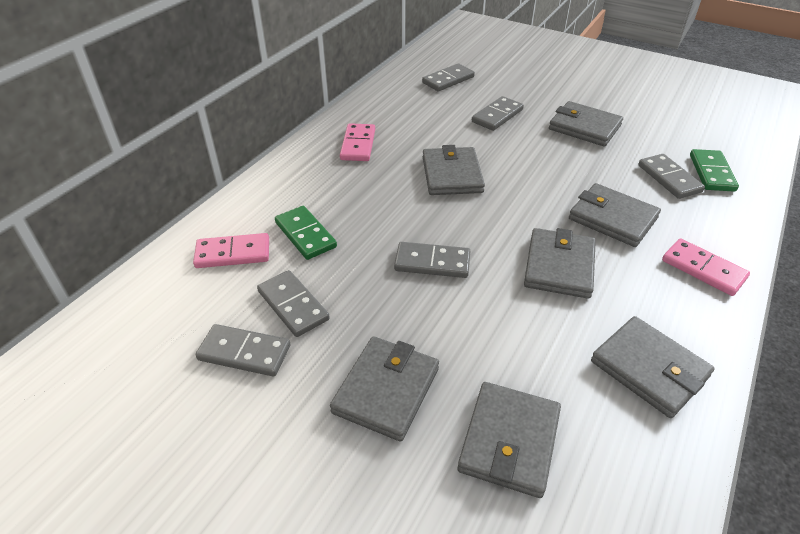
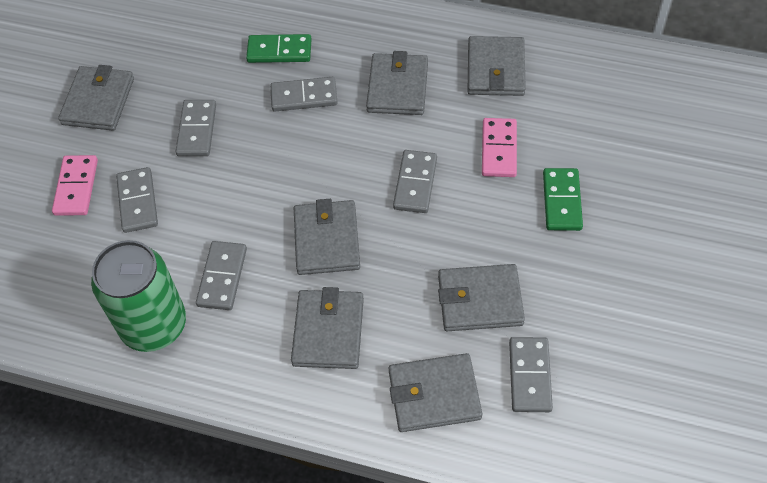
green can: 0 -> 1
pink domino: 3 -> 2

